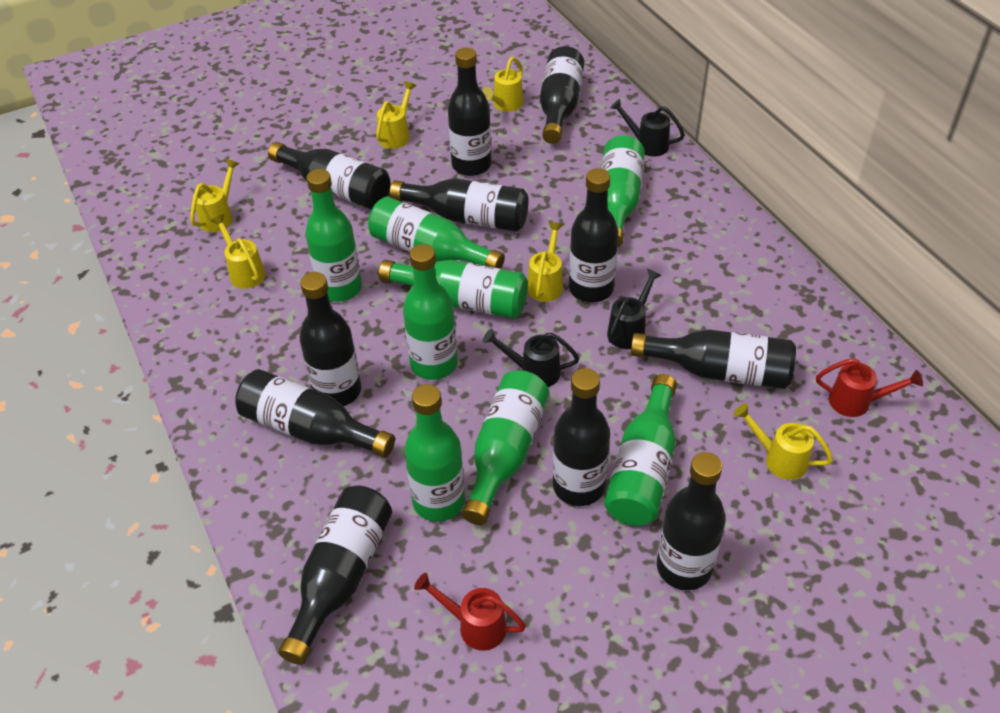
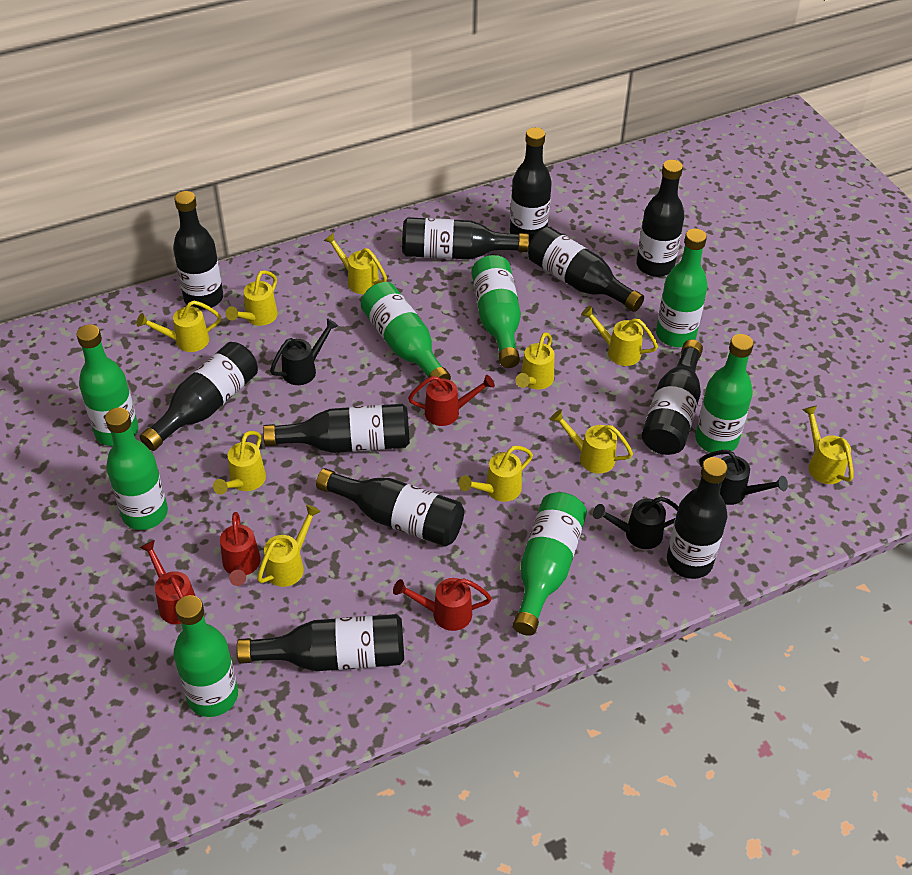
red watering can: 2 -> 4
yellow watering can: 6 -> 10

